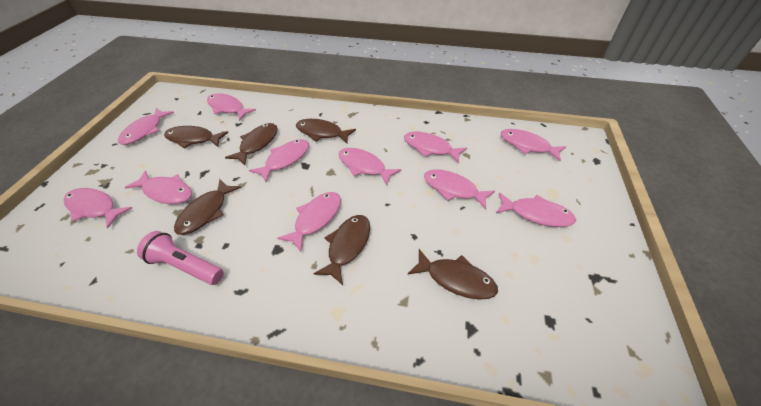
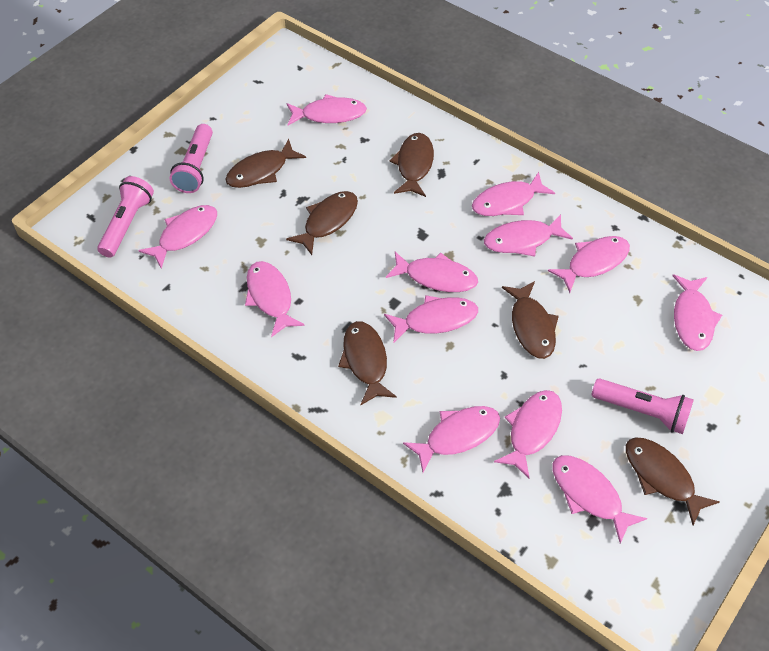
pink fish: 11 -> 12
pink flashlight: 1 -> 3

